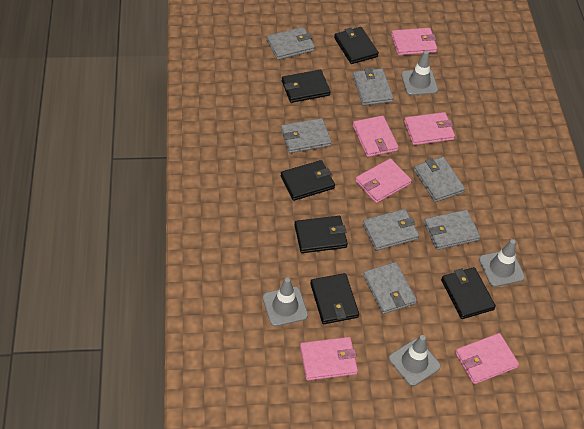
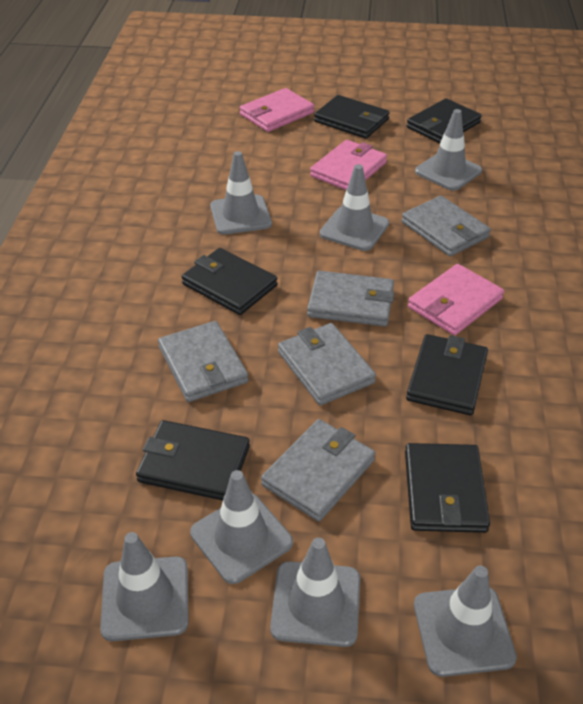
grey traffic cone: 4 -> 7
grey wallet: 7 -> 5
pink wallet: 6 -> 3

